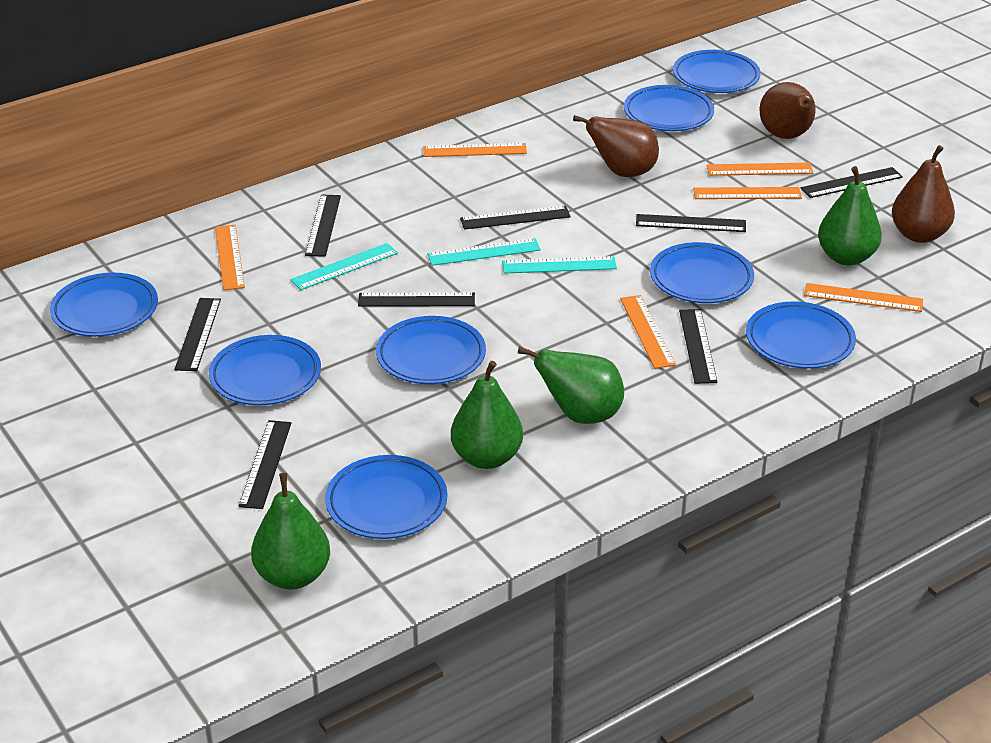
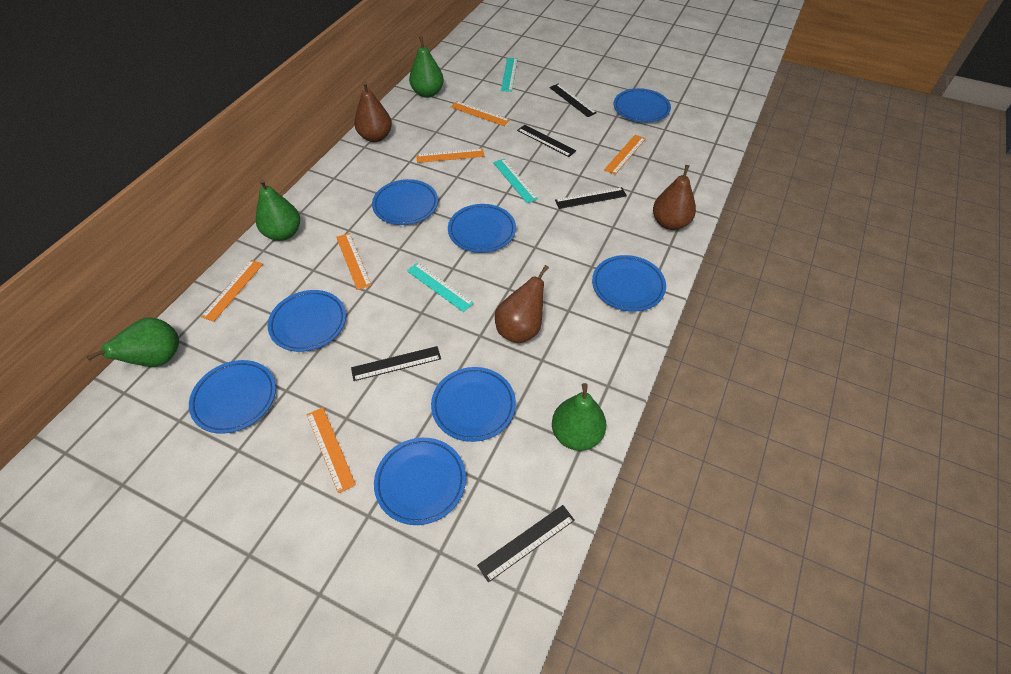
black ruler: 8 -> 5

